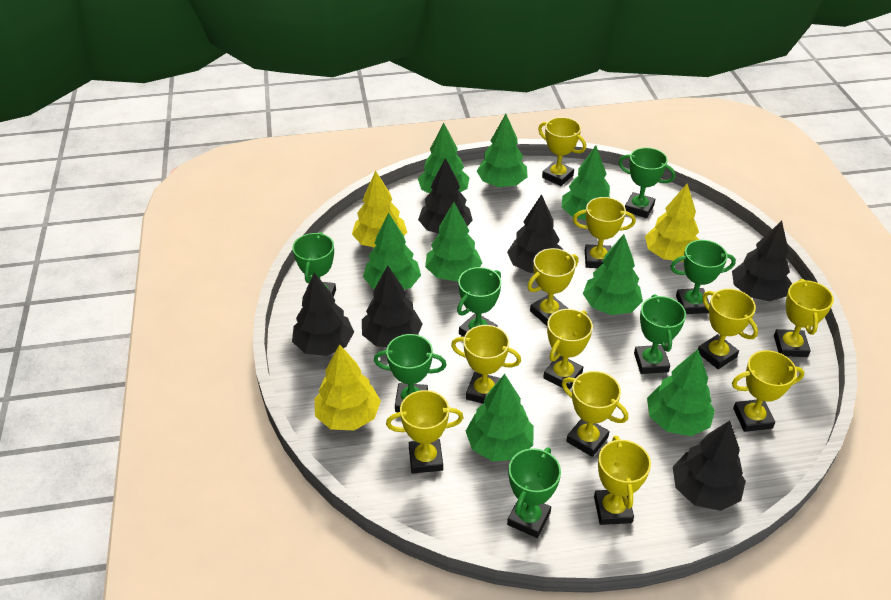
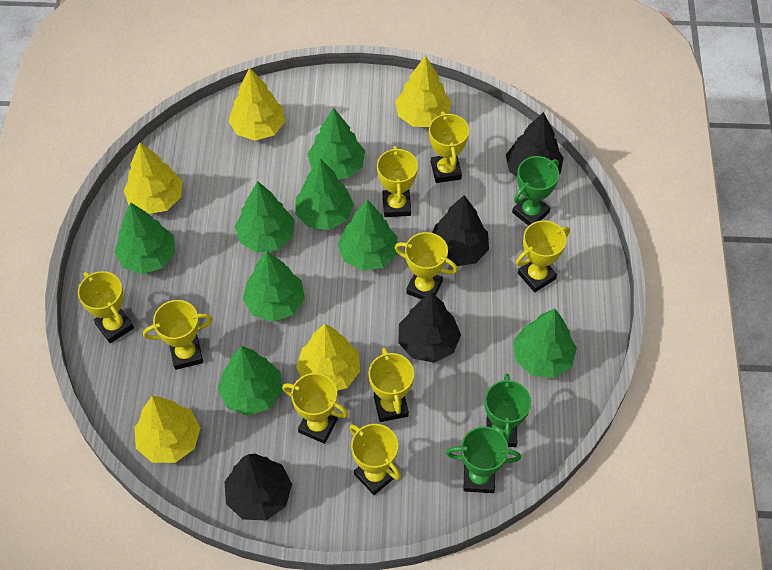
black tree: 6 -> 4
green trophy: 7 -> 3
yellow tree: 3 -> 5
yellow trophy: 11 -> 9

